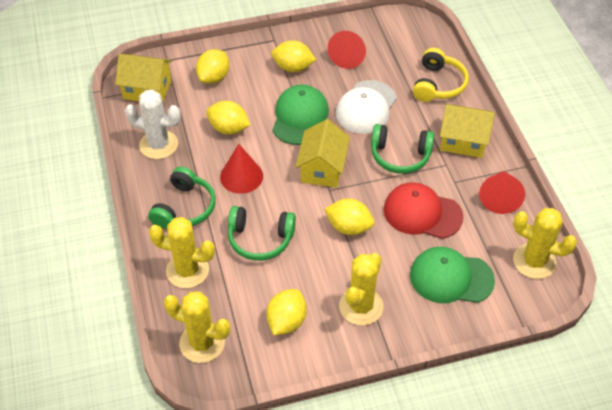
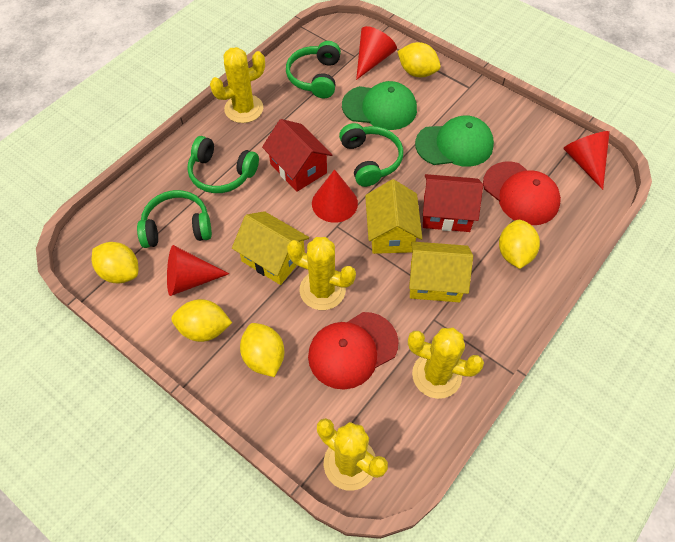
green headphones: 3 -> 4
red cap: 1 -> 2
red cone: 3 -> 4
red house: 0 -> 2
white cactus: 1 -> 0
white cap: 1 -> 0
yellow headphones: 1 -> 0

